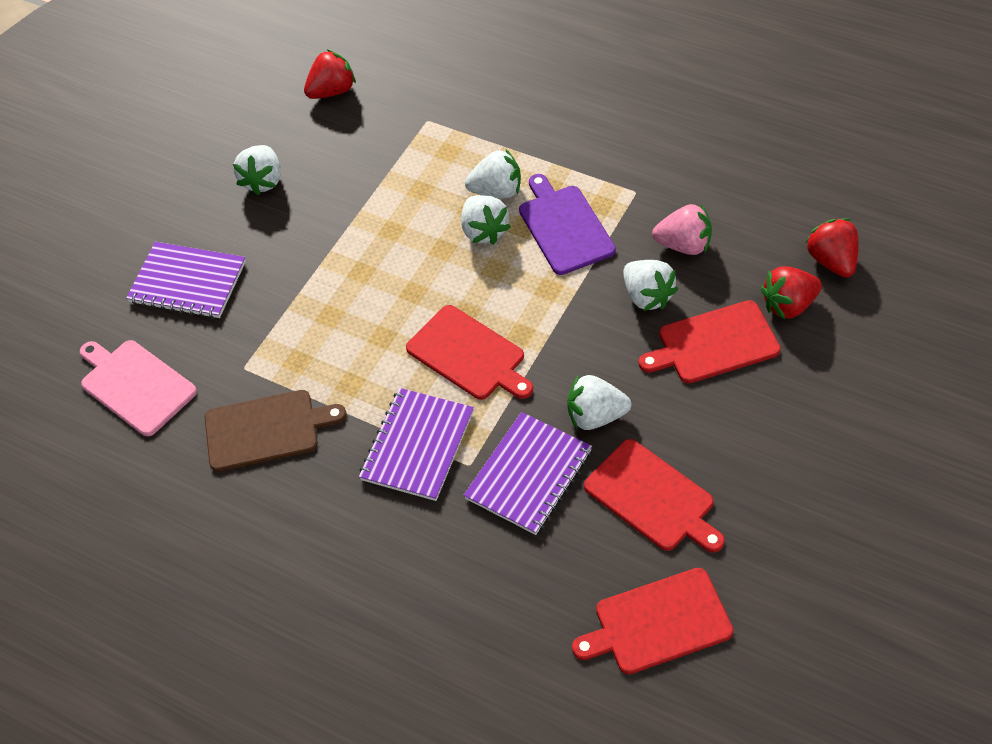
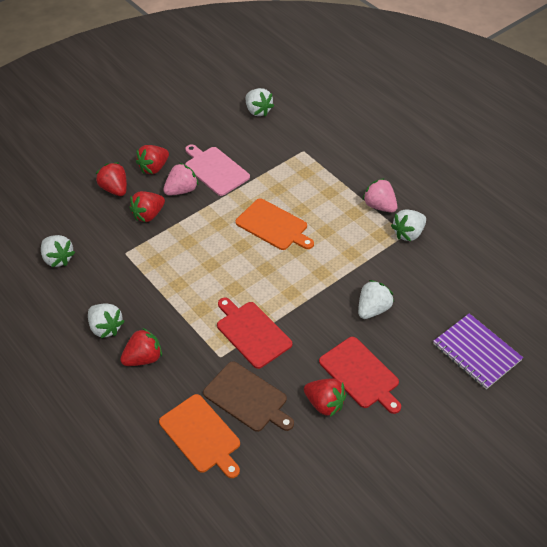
orange cutting board: 0 -> 2
pink strawberry: 1 -> 2
purple cutting board: 1 -> 0
purple notebook: 3 -> 1
red cutting board: 4 -> 2
red strawberry: 3 -> 5

